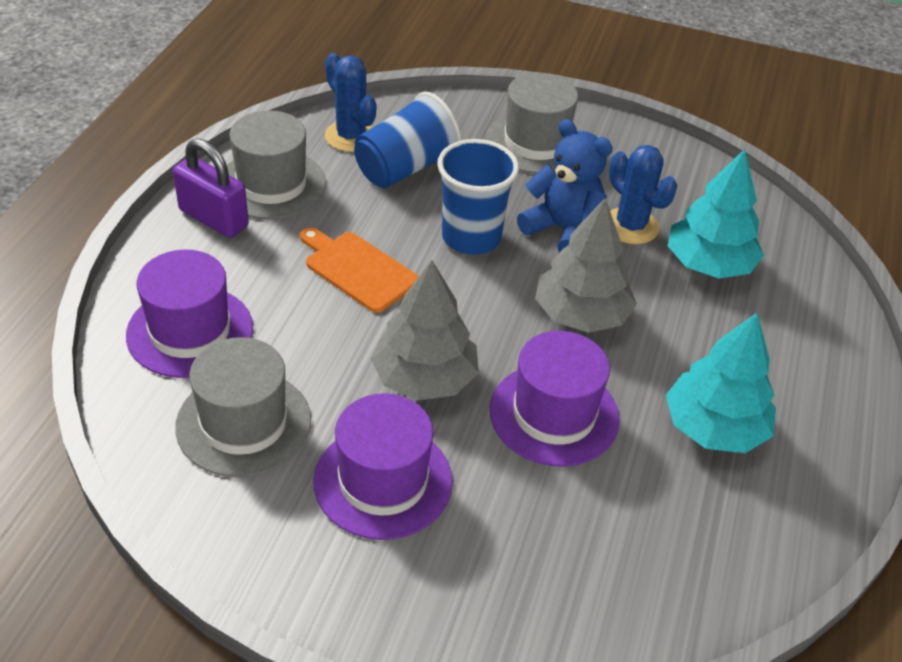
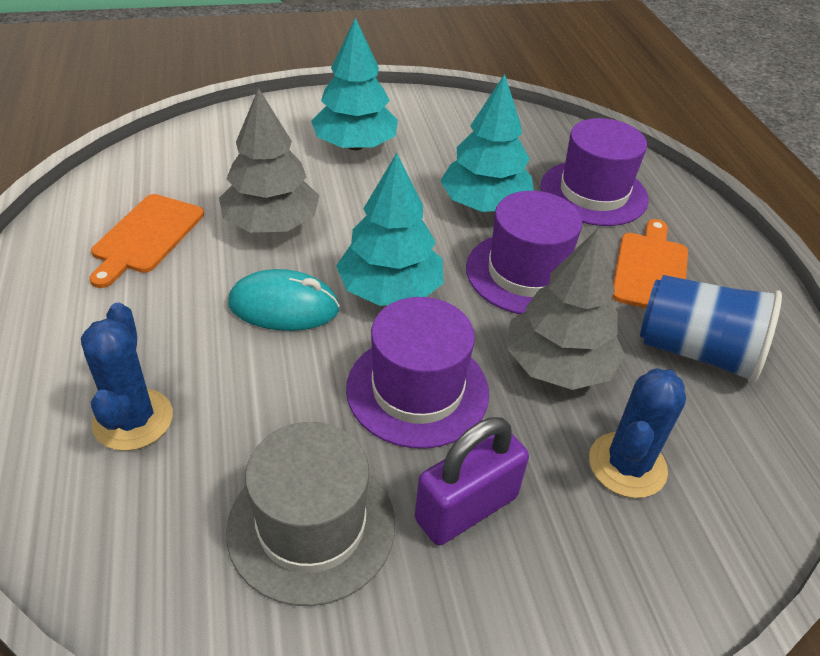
blue cup: 2 -> 1
blue teddy bear: 1 -> 0
grey hat: 3 -> 1
orange cutting board: 1 -> 2
turquoise mouse: 0 -> 1
turquoise tree: 2 -> 3

